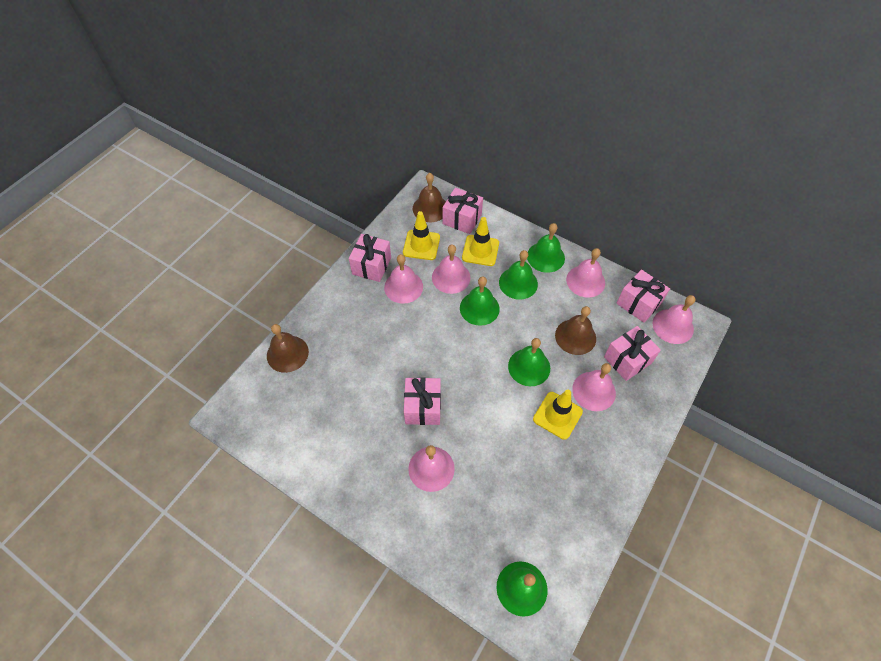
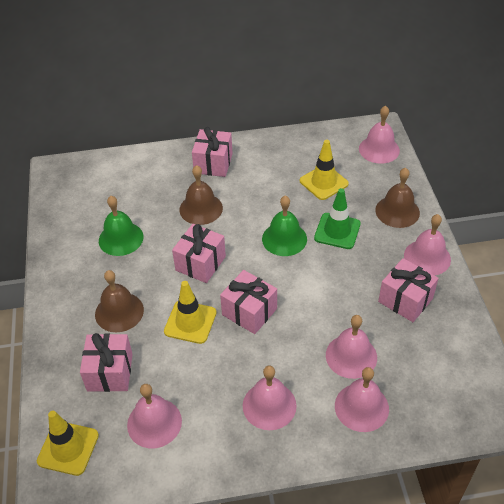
green bell: 5 -> 2
green traffic cone: 0 -> 1

